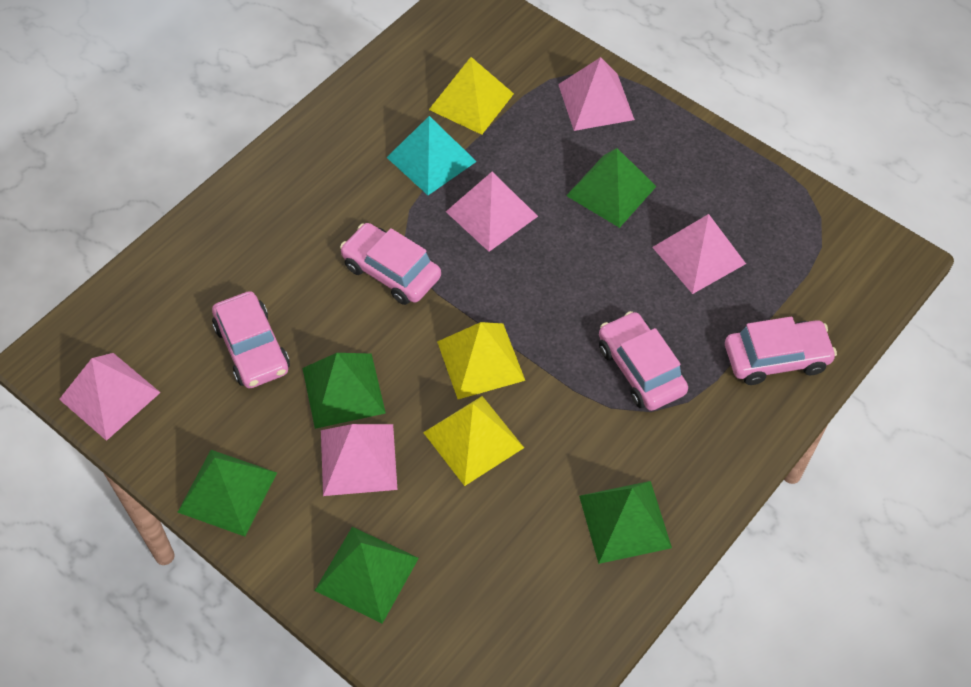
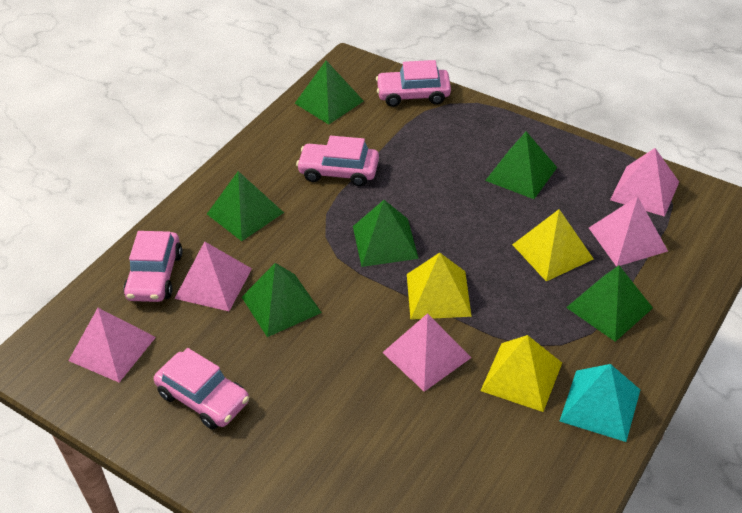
green pyramid: 5 -> 6

